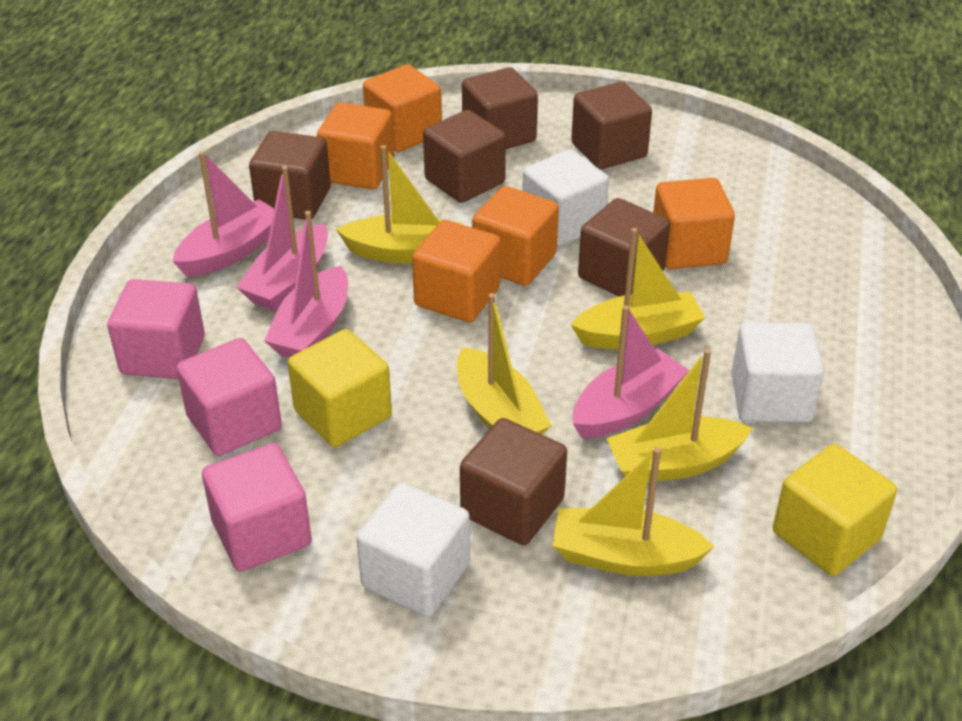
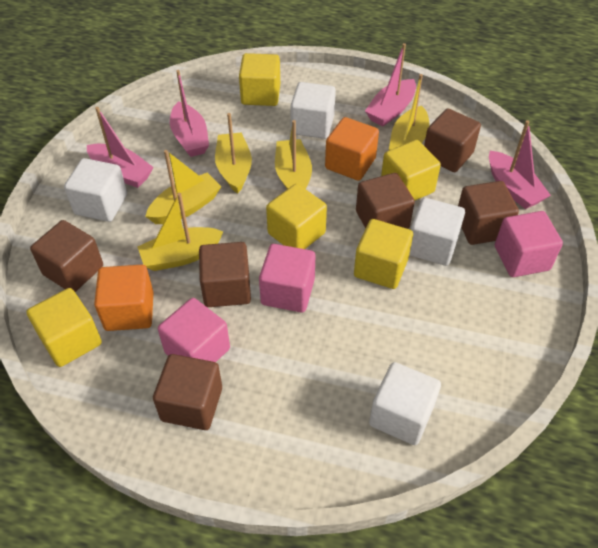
orange cube: 5 -> 2
white cube: 3 -> 4
yellow cube: 2 -> 5

